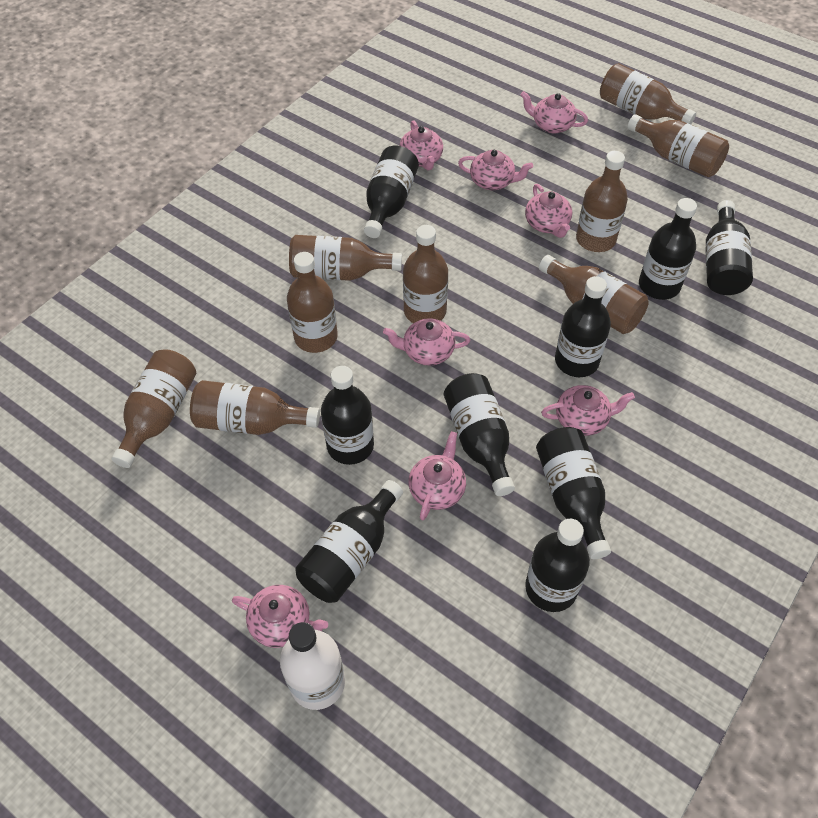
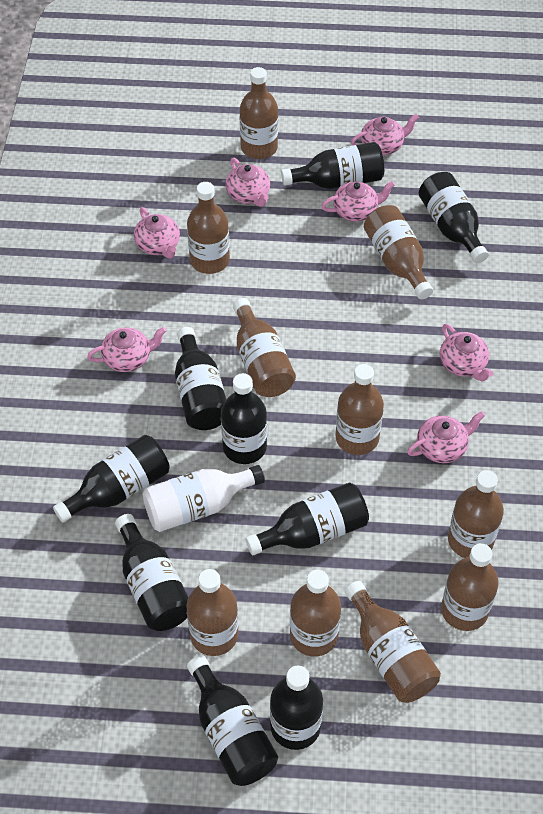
brown bottle: 9 -> 10
pink teapot: 8 -> 7

